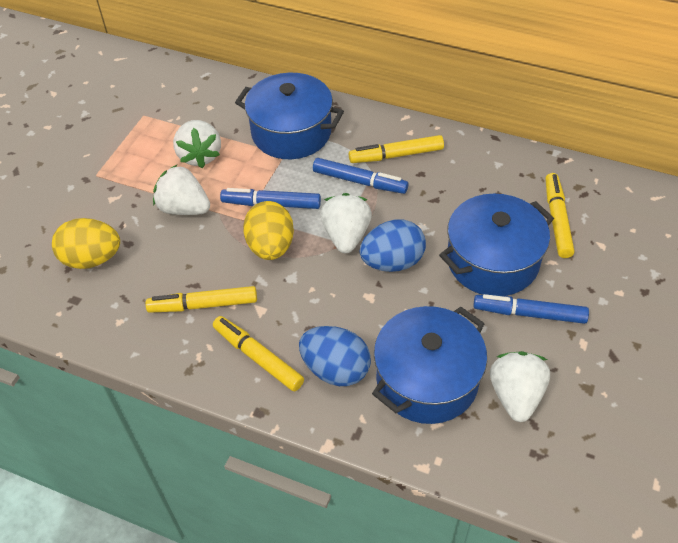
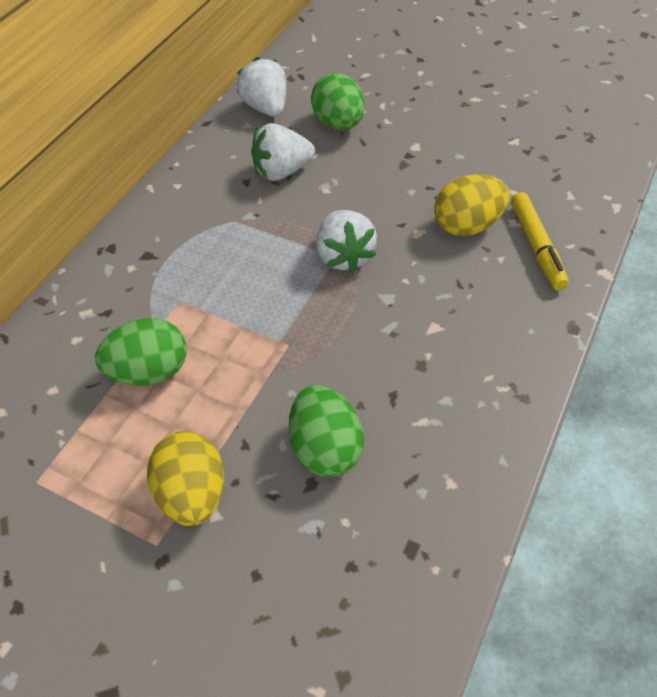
blue egg: 2 -> 0
blue marker: 3 -> 0
blue pot: 3 -> 0
green egg: 0 -> 3
white strawberry: 4 -> 3
yellow marker: 4 -> 1

